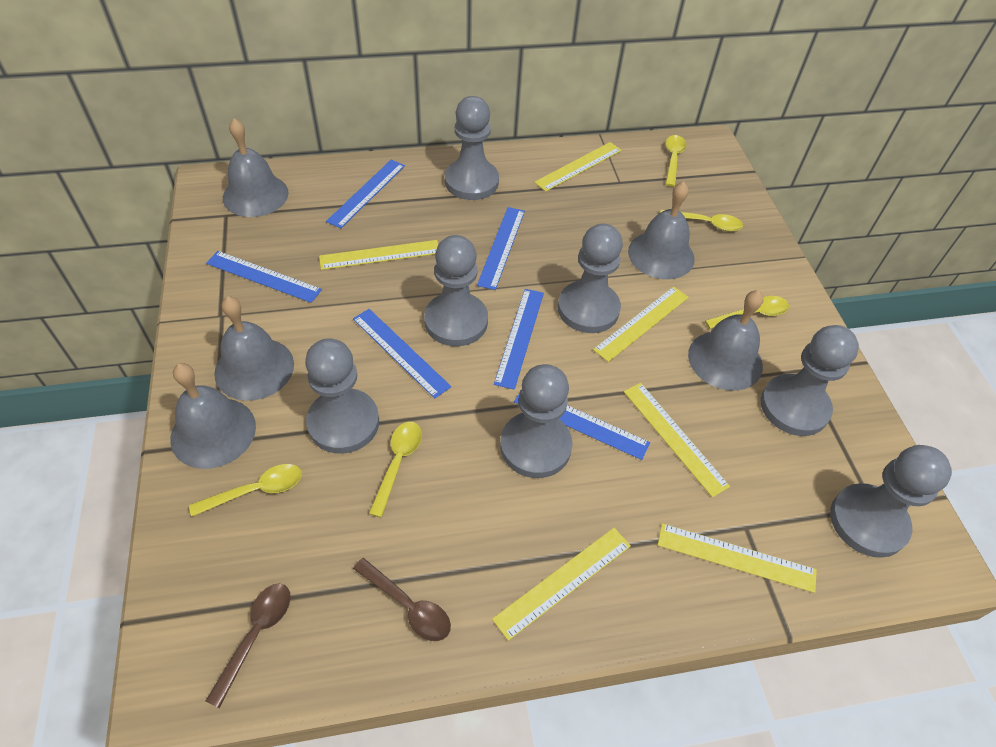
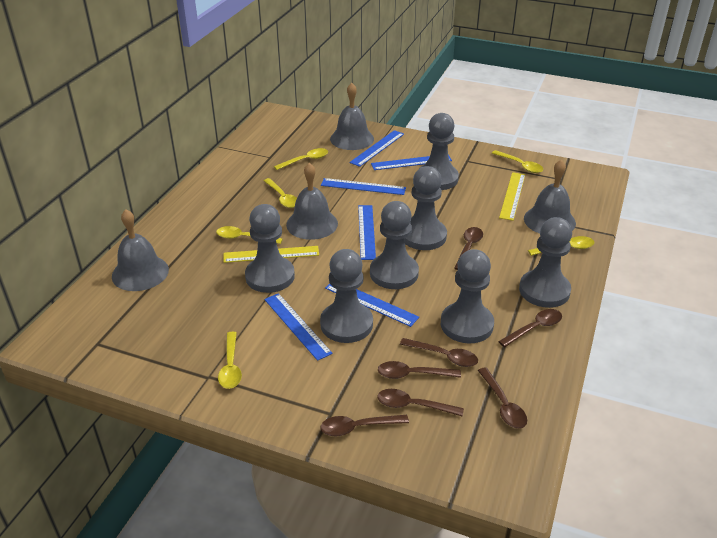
brown spoon: 2 -> 7
grey bell: 5 -> 4
yellow ruler: 6 -> 2
yellow spoon: 5 -> 6

